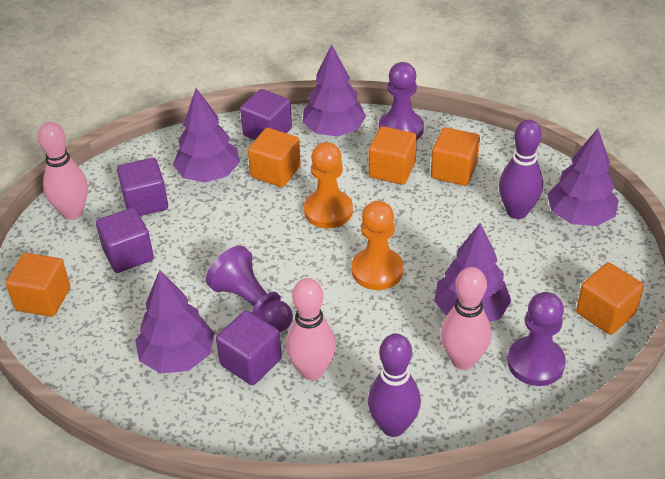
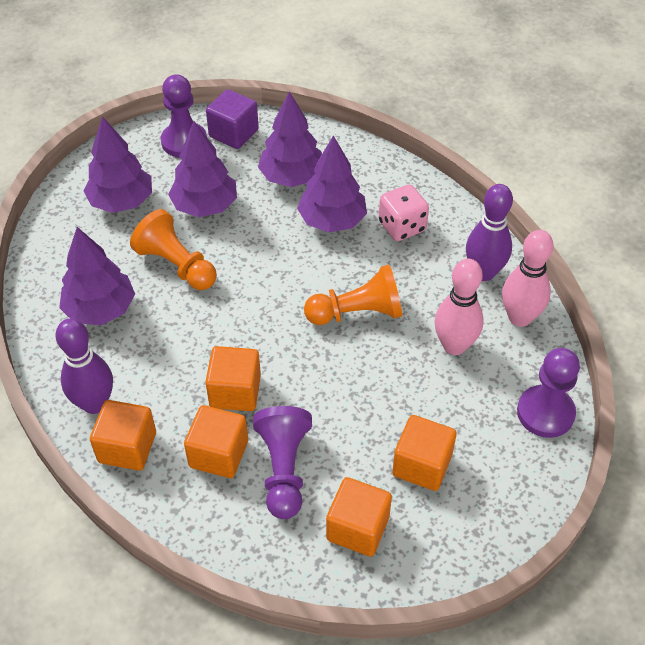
pink bowling pin: 3 -> 2
pink dice: 0 -> 1
purple cube: 4 -> 1

